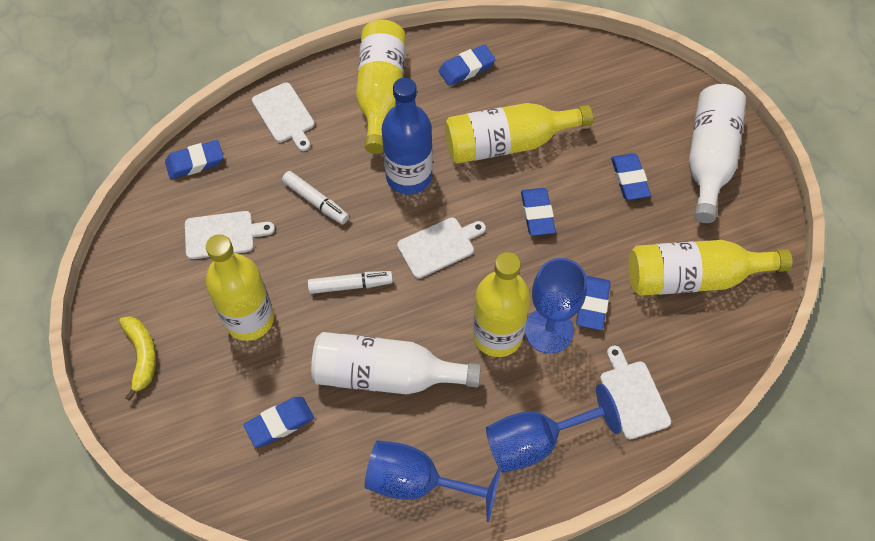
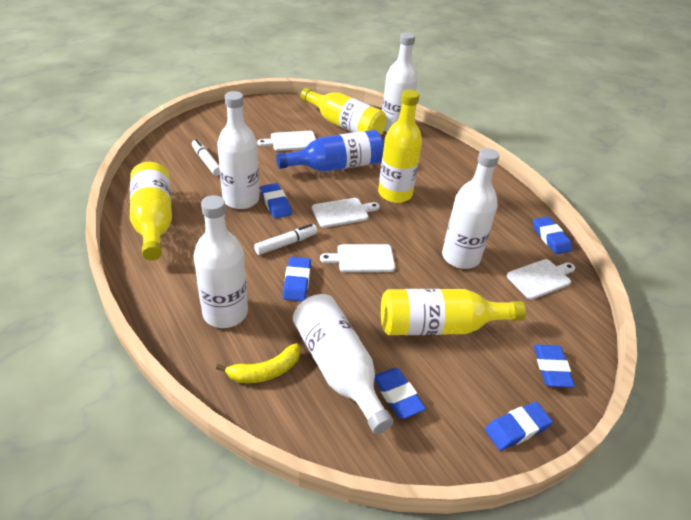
blue goblet: 3 -> 0
white bottle: 2 -> 5
yellow bottle: 5 -> 4

